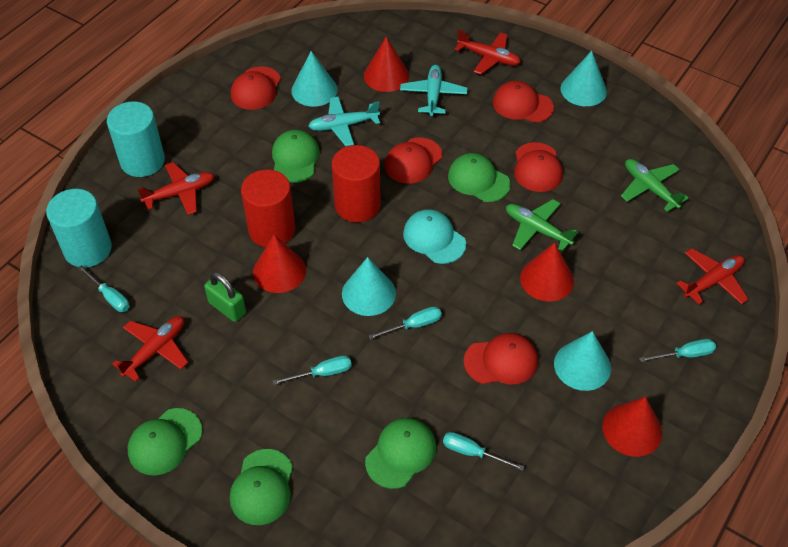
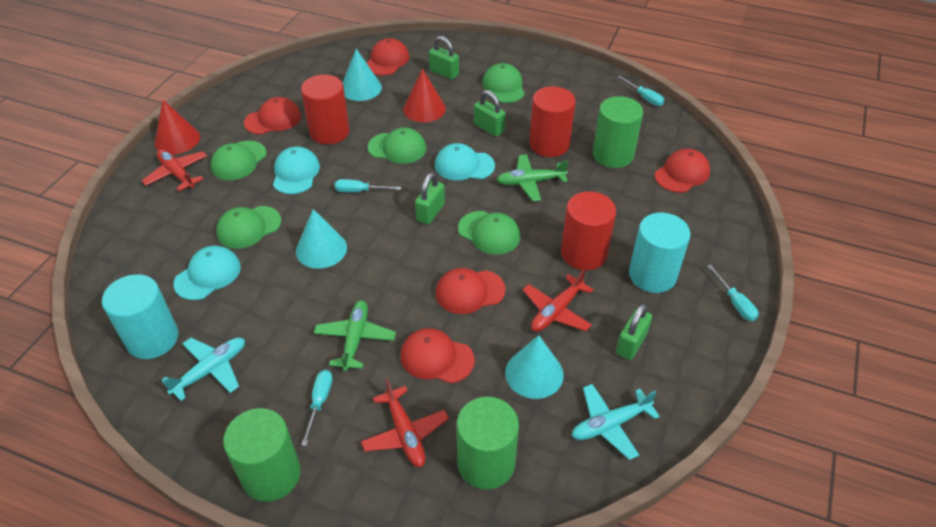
green cylinder: 0 -> 3
green padlock: 1 -> 4
red cone: 4 -> 2
red cylinder: 2 -> 3
red plane: 4 -> 3
turquoise cap: 1 -> 3
turquoise cone: 4 -> 3
turquoise screwdriver: 5 -> 4

